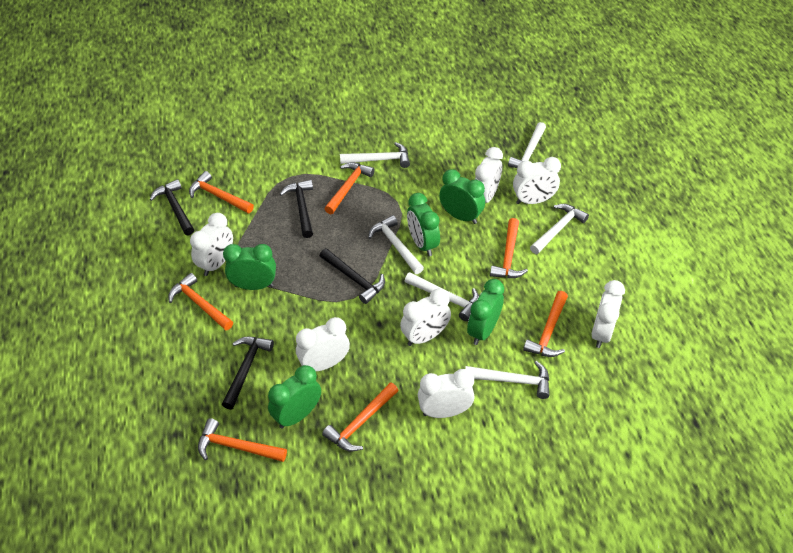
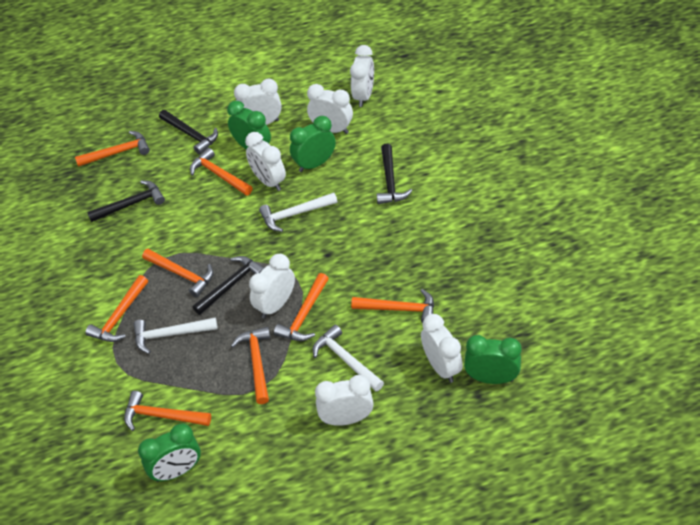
green clock: 5 -> 4
orange hammer: 7 -> 8
white hammer: 6 -> 3

